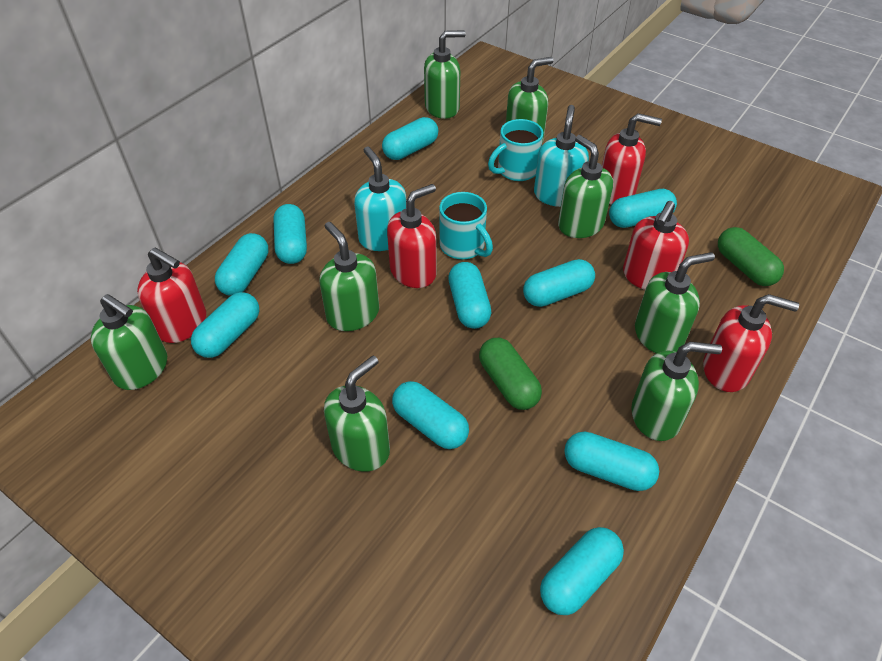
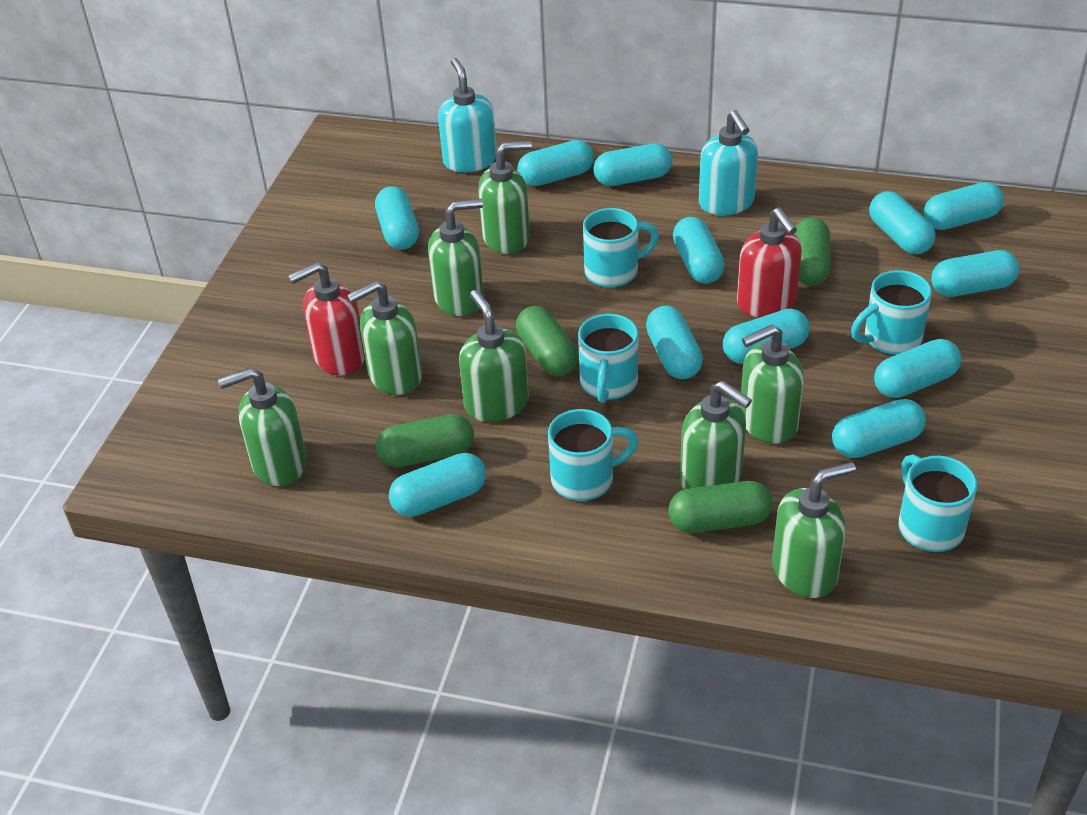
green capsule: 2 -> 4
red soap dispenser: 5 -> 2
turquoise capsule: 10 -> 12
turquoise mug: 2 -> 5

